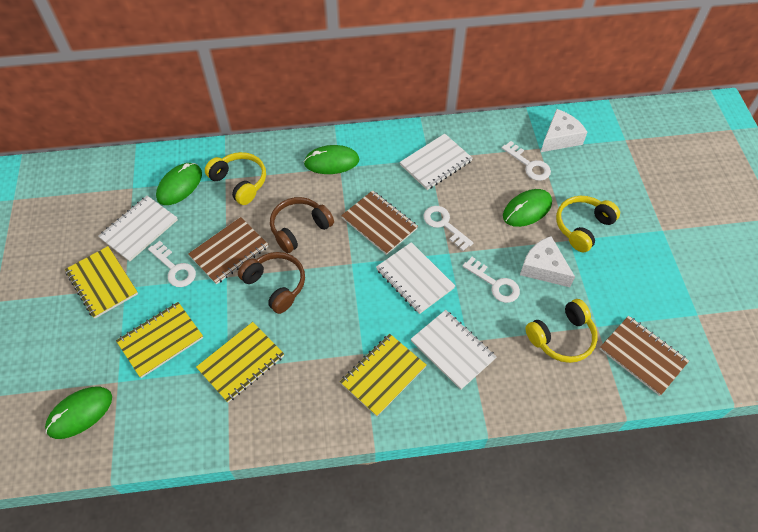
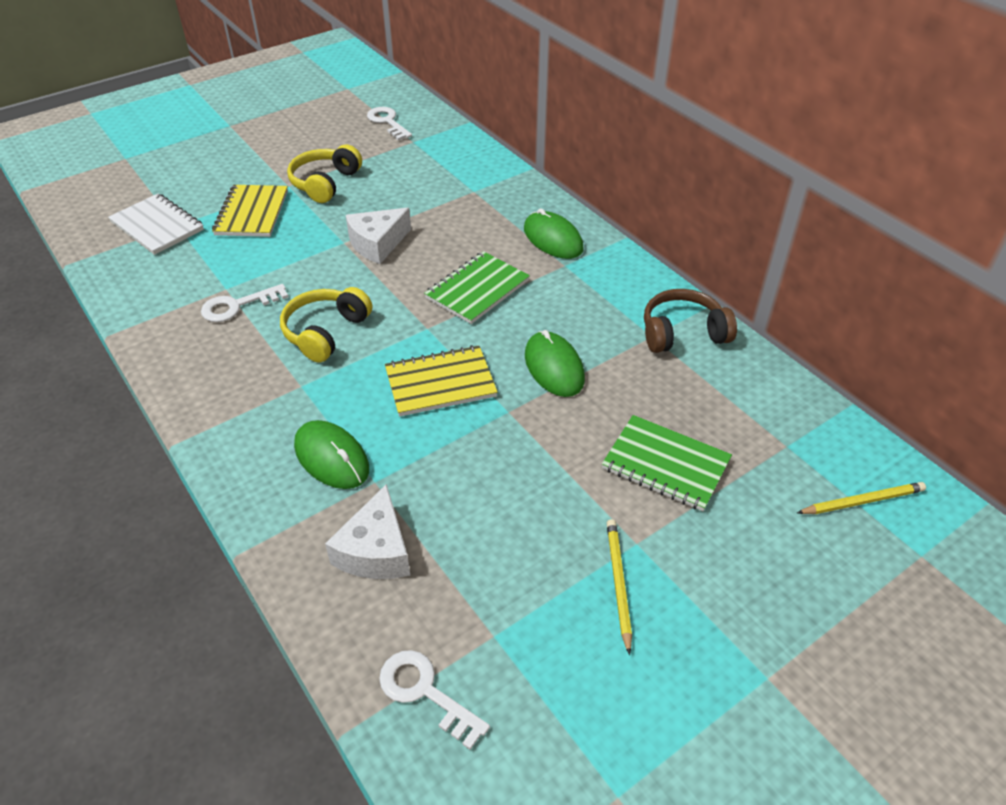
brown headphones: 2 -> 1
brown notebook: 3 -> 0
green mouse: 4 -> 3
green notebook: 0 -> 2
white key: 4 -> 3
white notebook: 4 -> 1
yellow headphones: 3 -> 2
yellow notebook: 4 -> 2
yellow pencil: 0 -> 2

